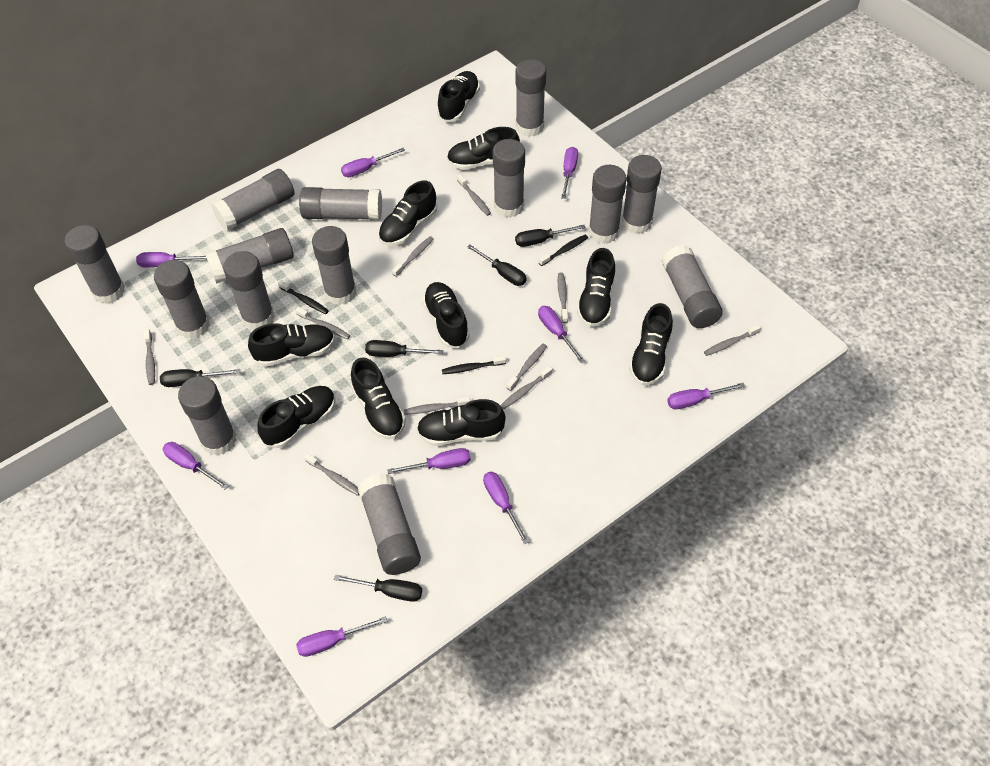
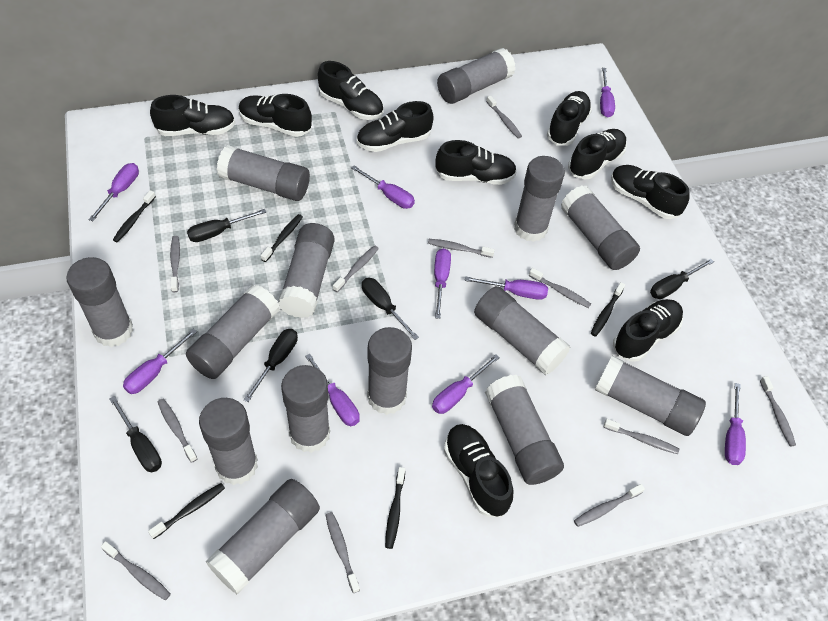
black toothbrush: 3 -> 5
grey toothbrush: 10 -> 11

